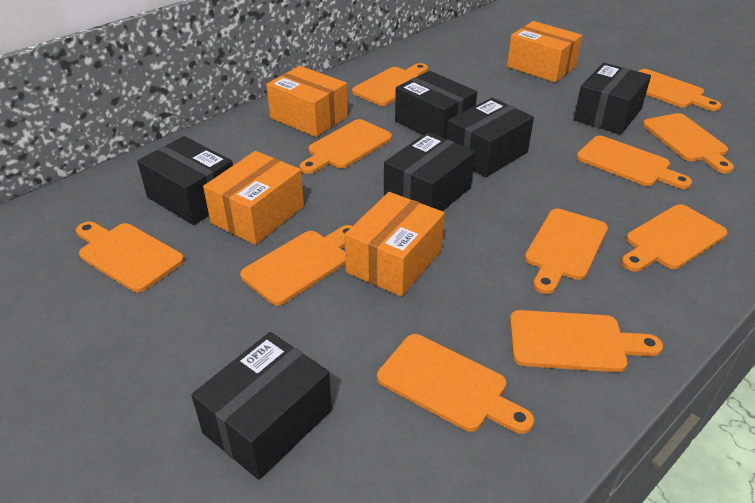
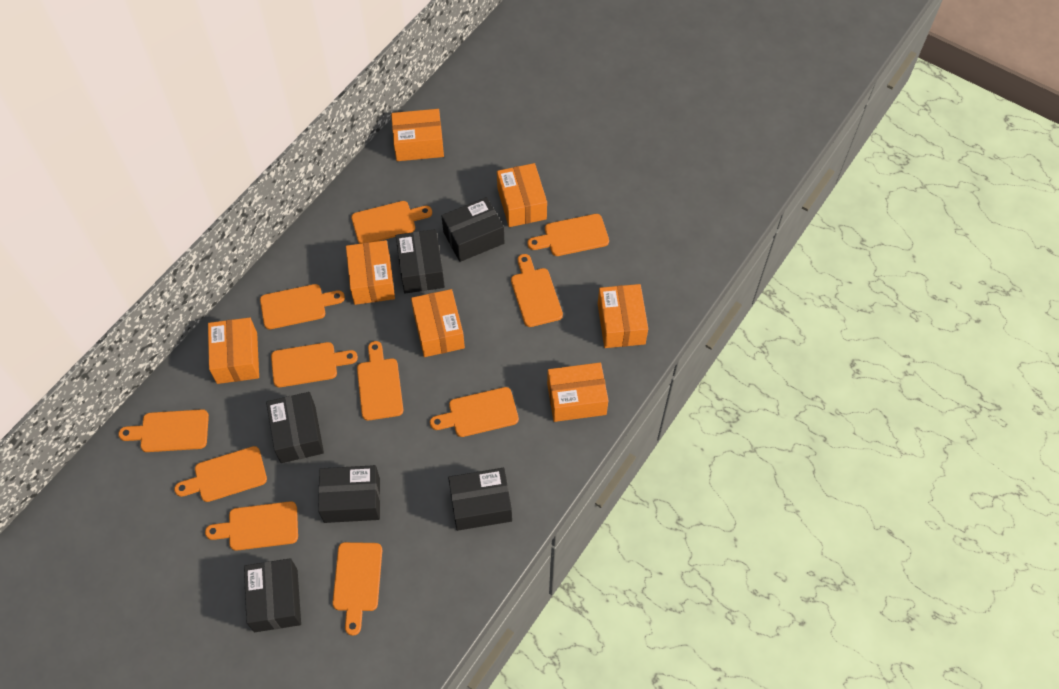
orange box: 4 -> 7

